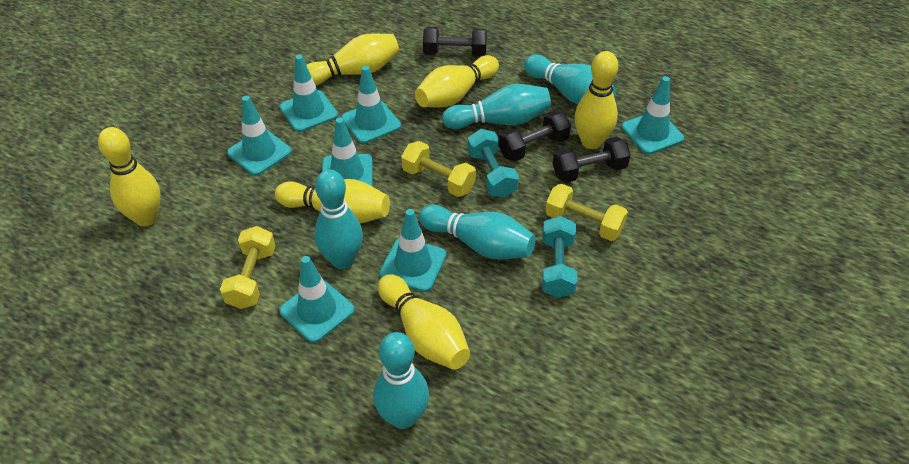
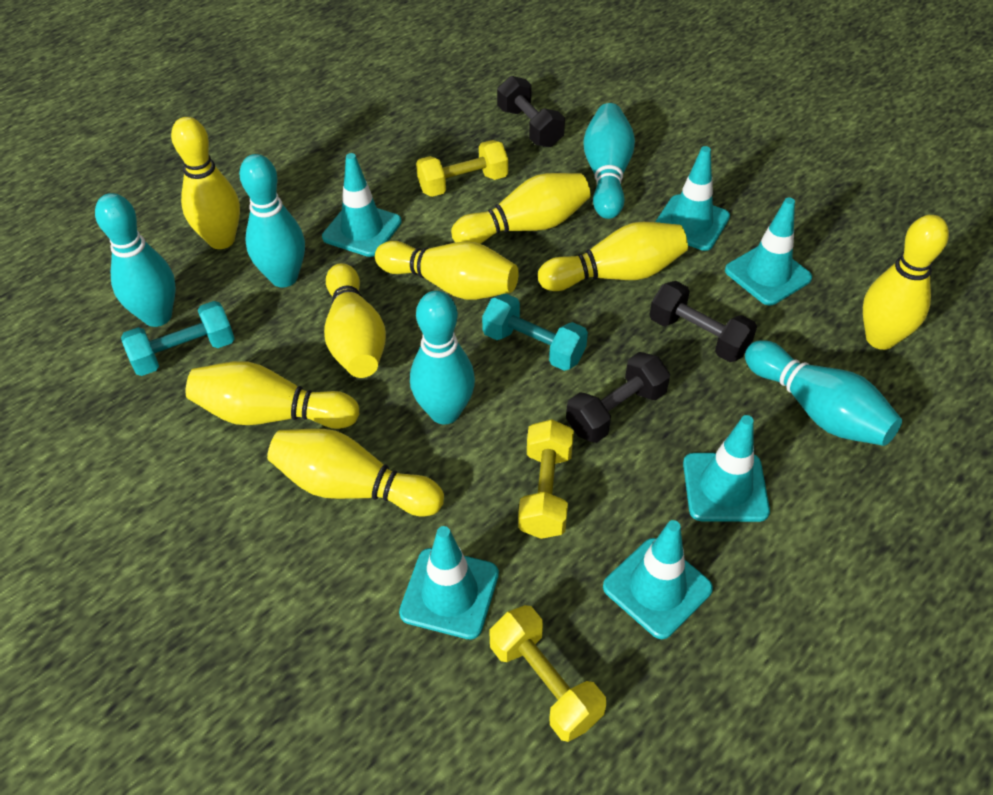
turquoise traffic cone: 7 -> 6
yellow bowling pin: 6 -> 8

